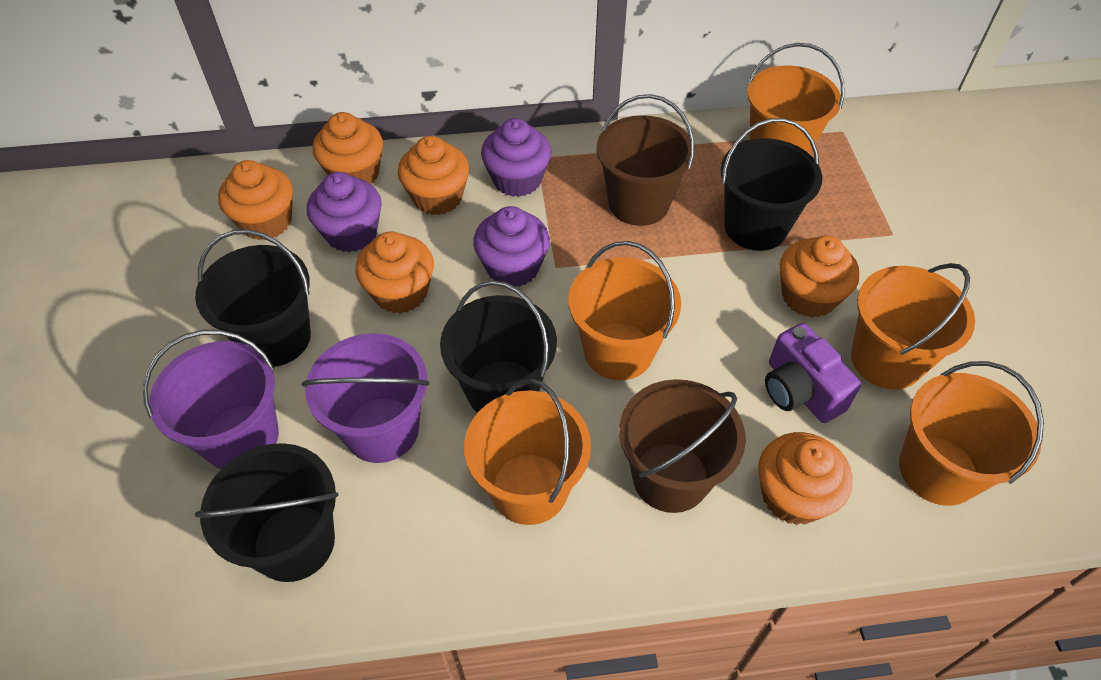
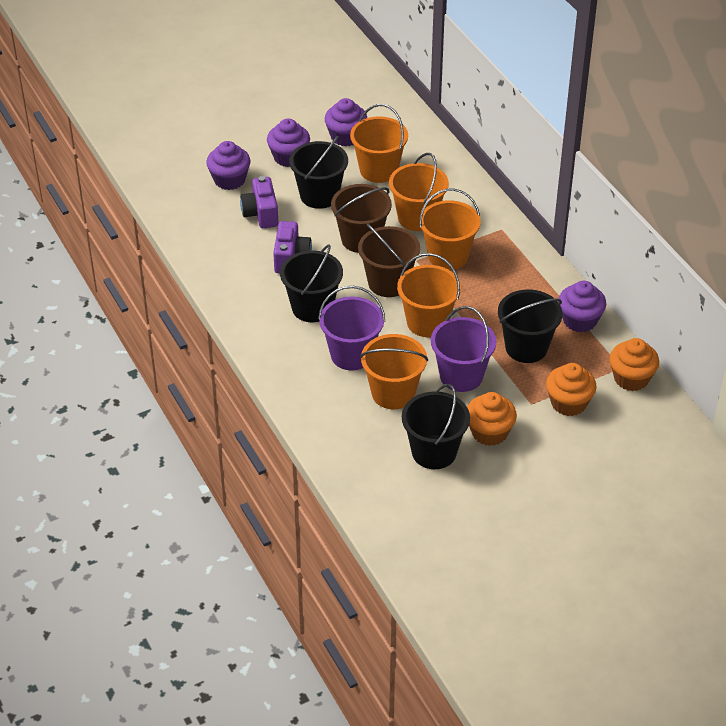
orange cupcake: 6 -> 3
purple camera: 1 -> 2
purple cupcake: 3 -> 4

